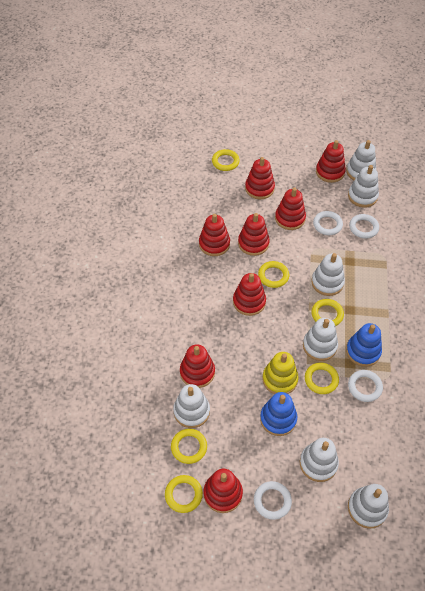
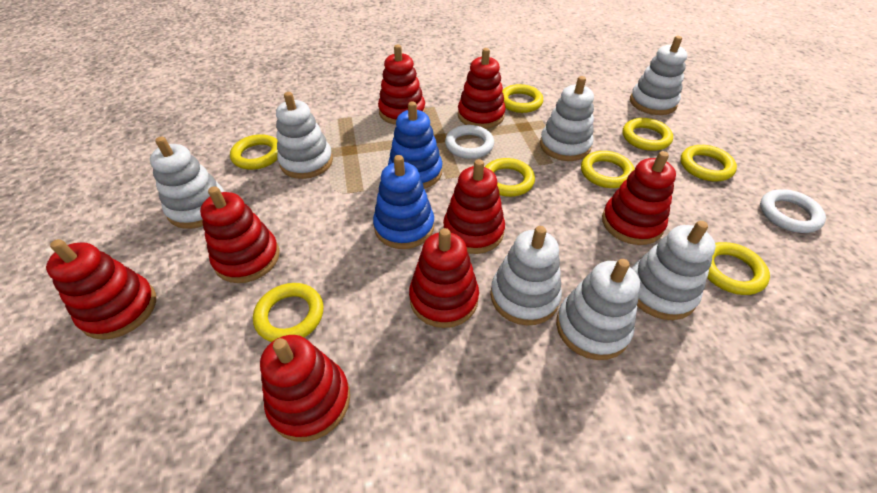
white ring: 4 -> 2
yellow ring: 6 -> 8
yellow stacking toy: 1 -> 0

